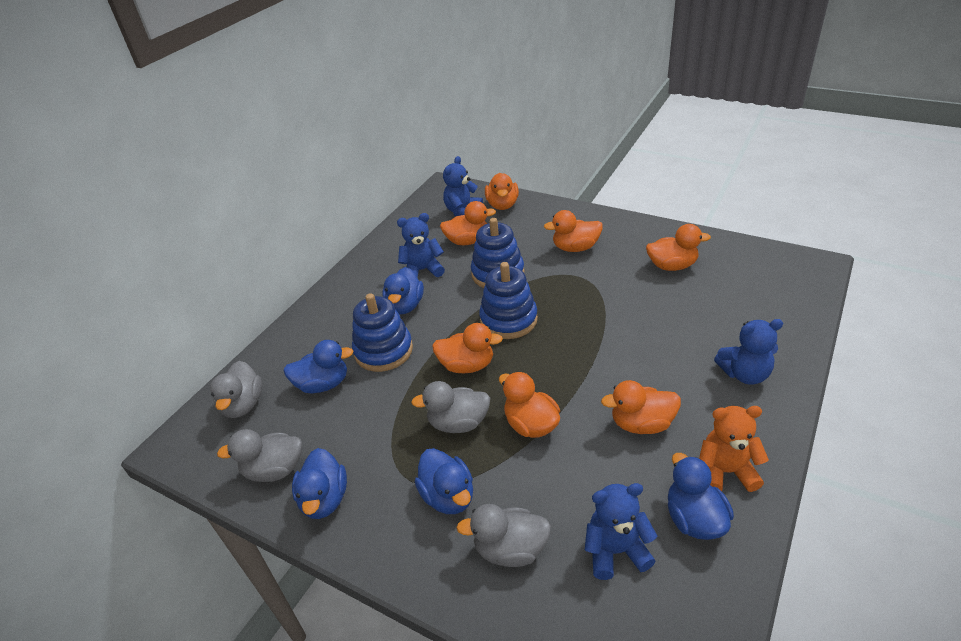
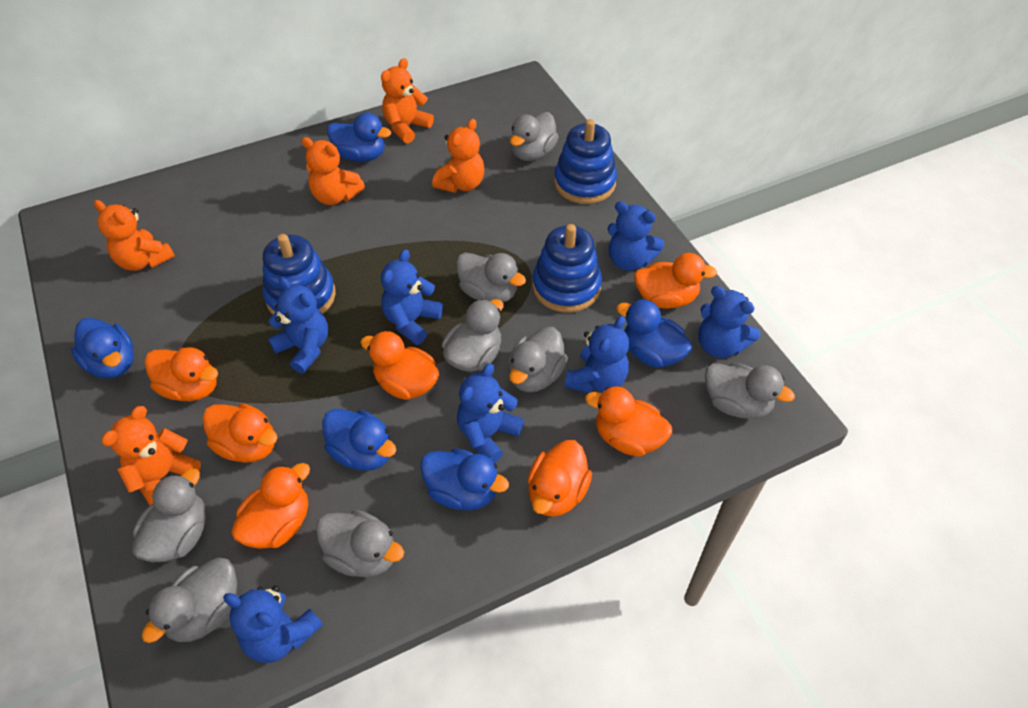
blue teddy bear: 4 -> 7
grey duck: 4 -> 8
orange teddy bear: 1 -> 5

